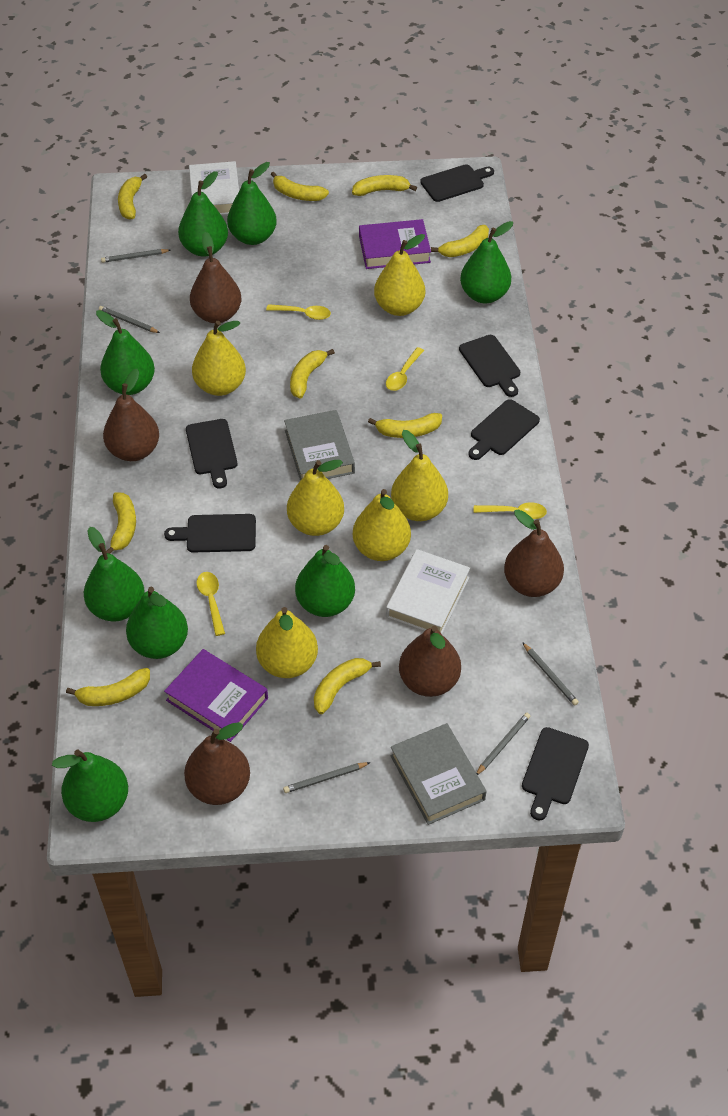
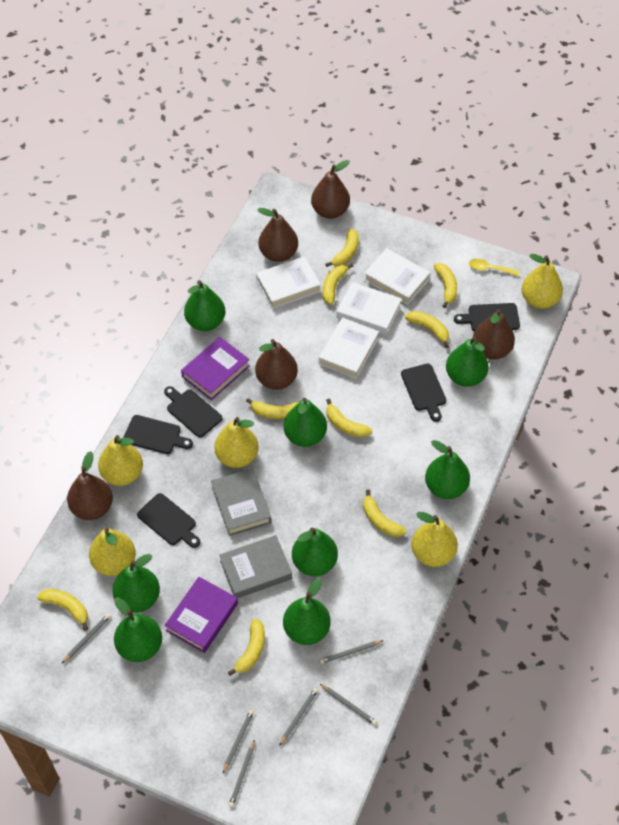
black cutting board: 6 -> 5
grey pencil: 5 -> 6
white book: 2 -> 4
yellow pear: 6 -> 5
yellow spoon: 4 -> 1

